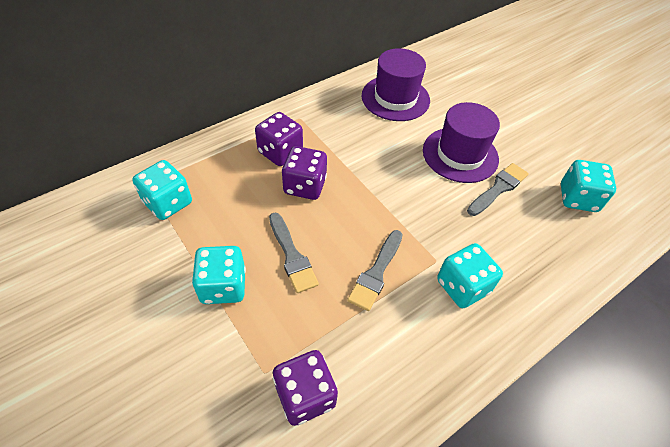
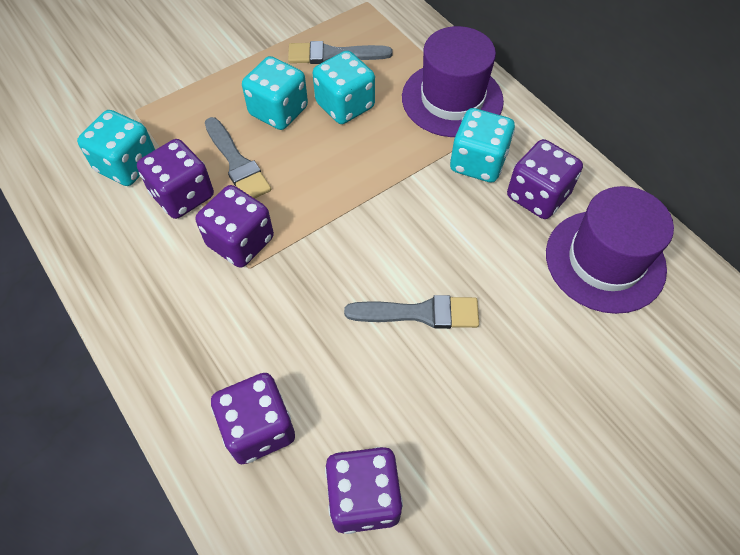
purple dice: 3 -> 5

